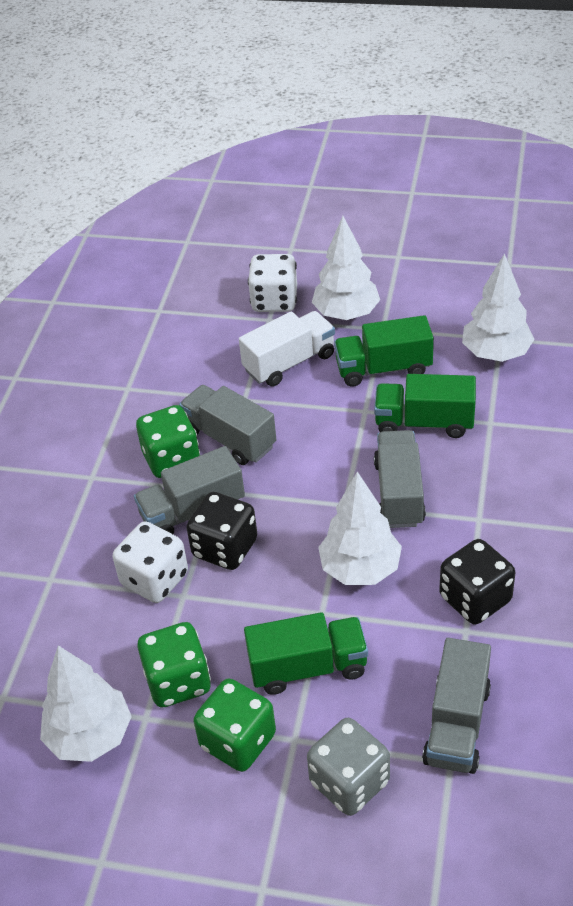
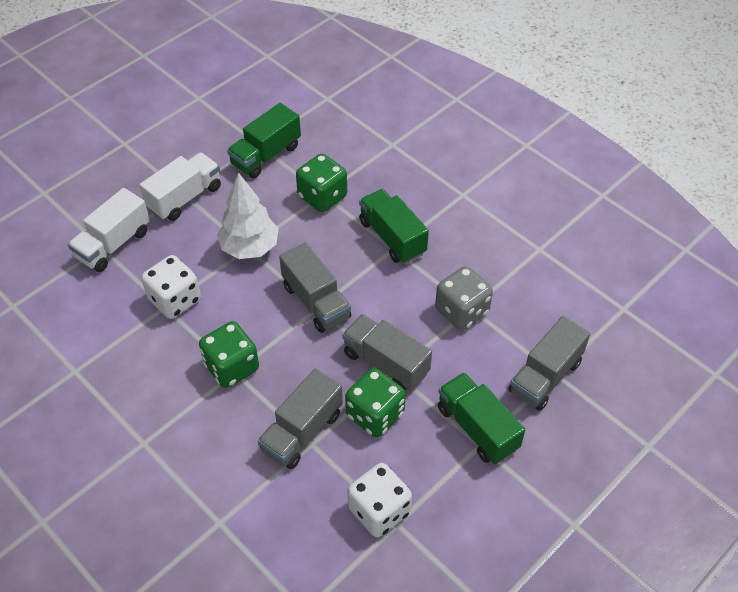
black dice: 2 -> 0
white tree: 4 -> 1
white truck: 1 -> 2

